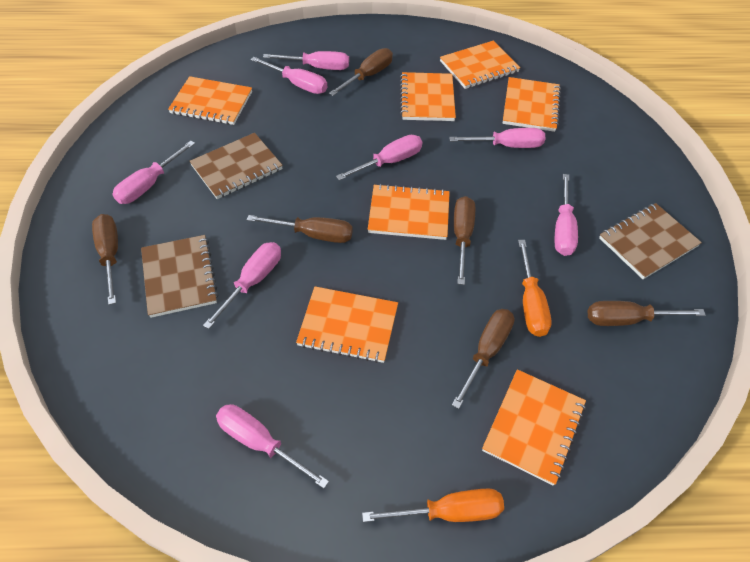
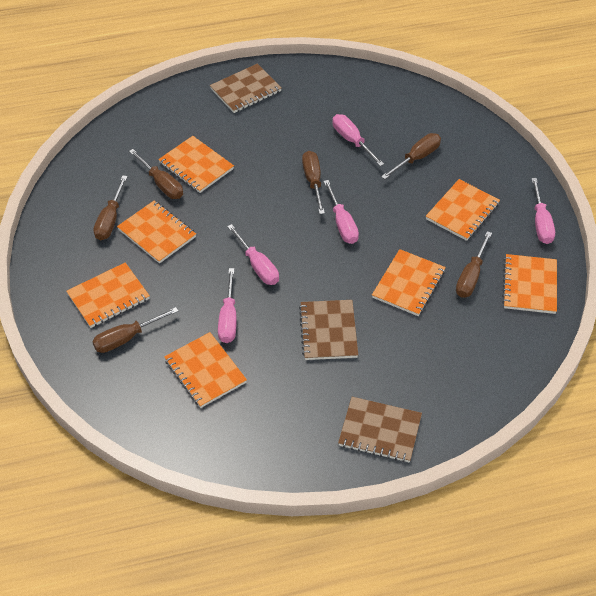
orange screwdriver: 2 -> 0
pink screwdriver: 8 -> 5

